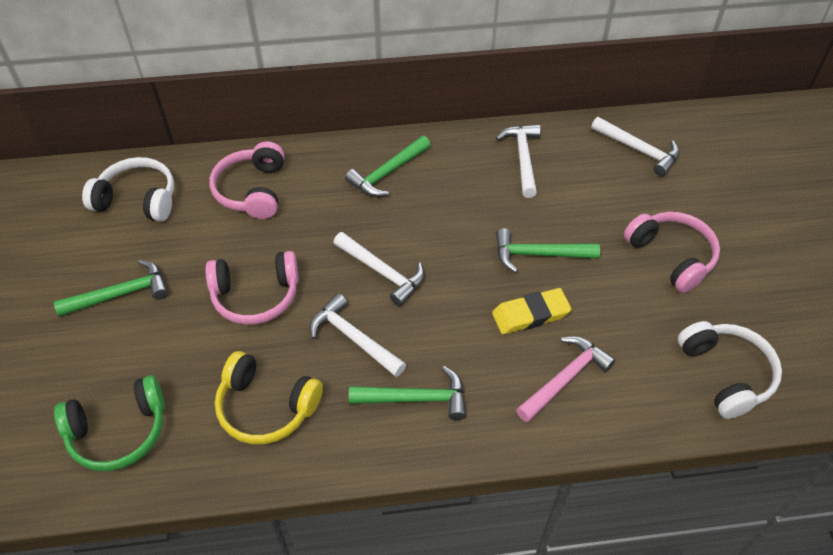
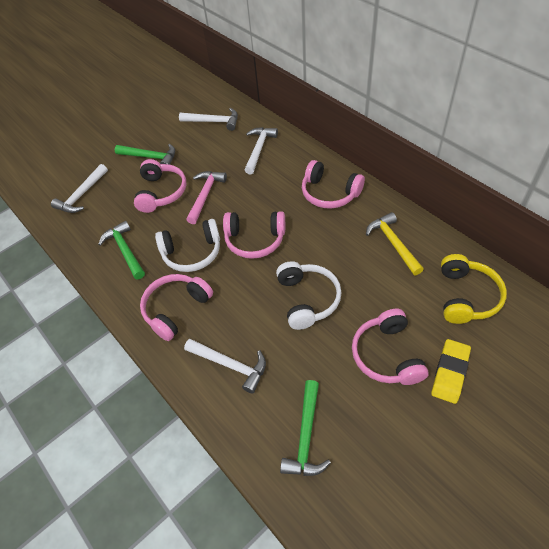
green hammer: 4 -> 3
green headphones: 1 -> 0
pink headphones: 3 -> 5
yellow hammer: 0 -> 1

